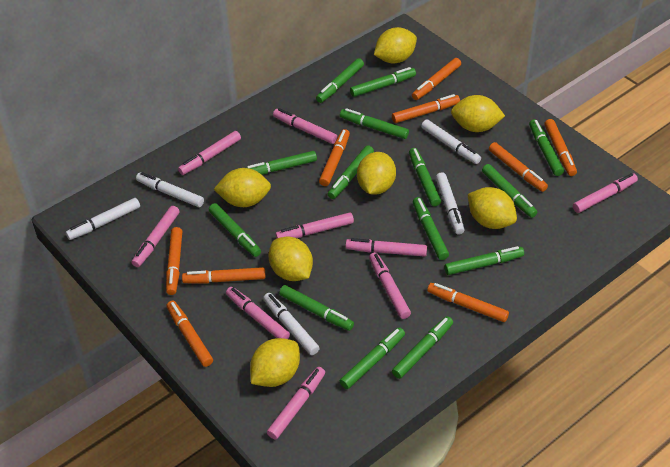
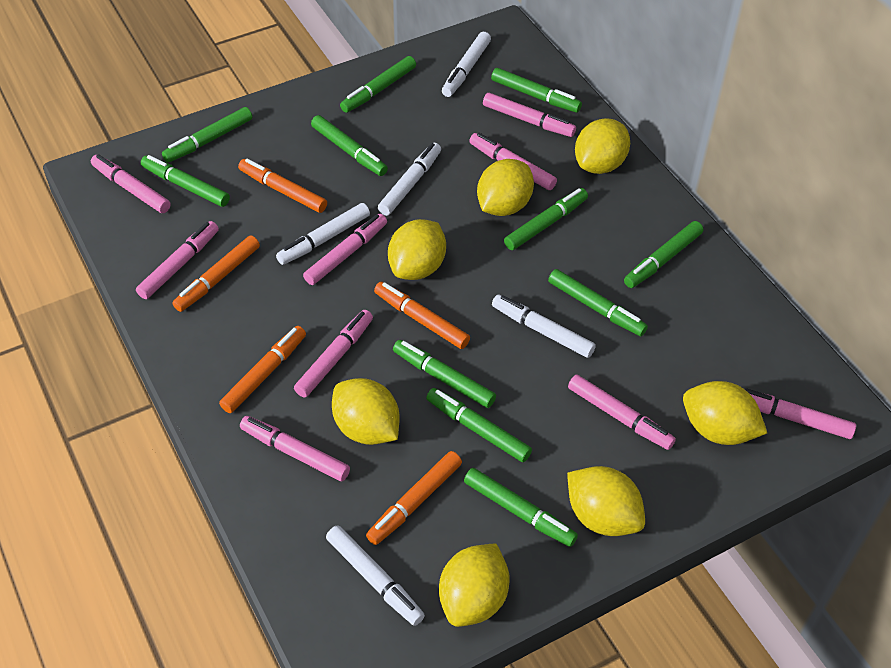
green marker: 14 -> 11
orange marker: 9 -> 5

